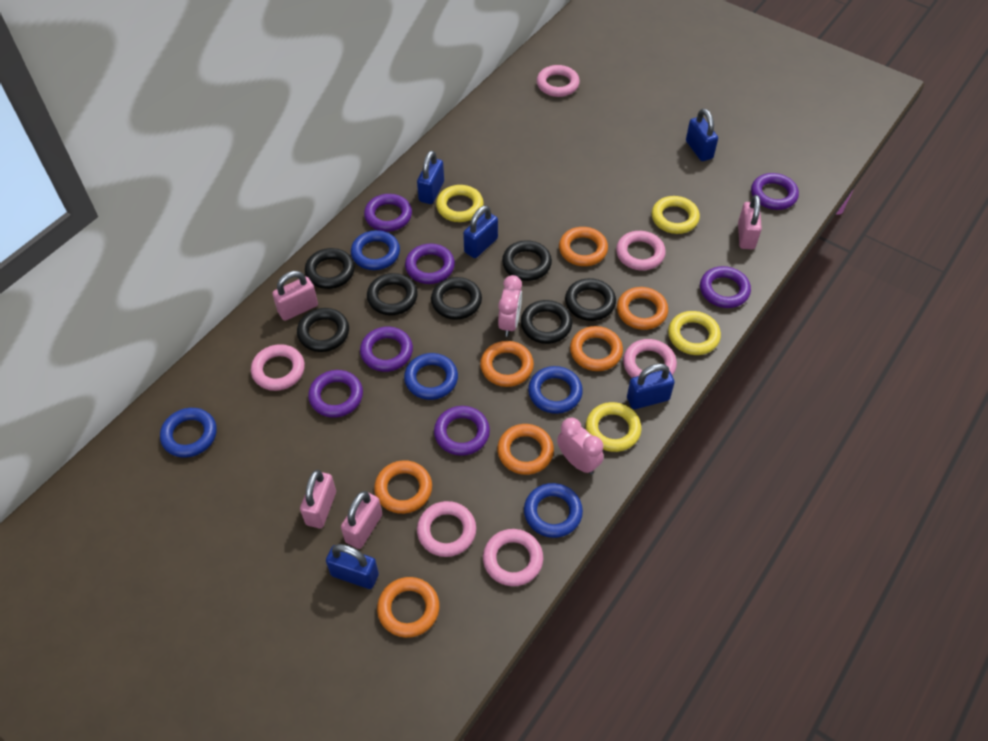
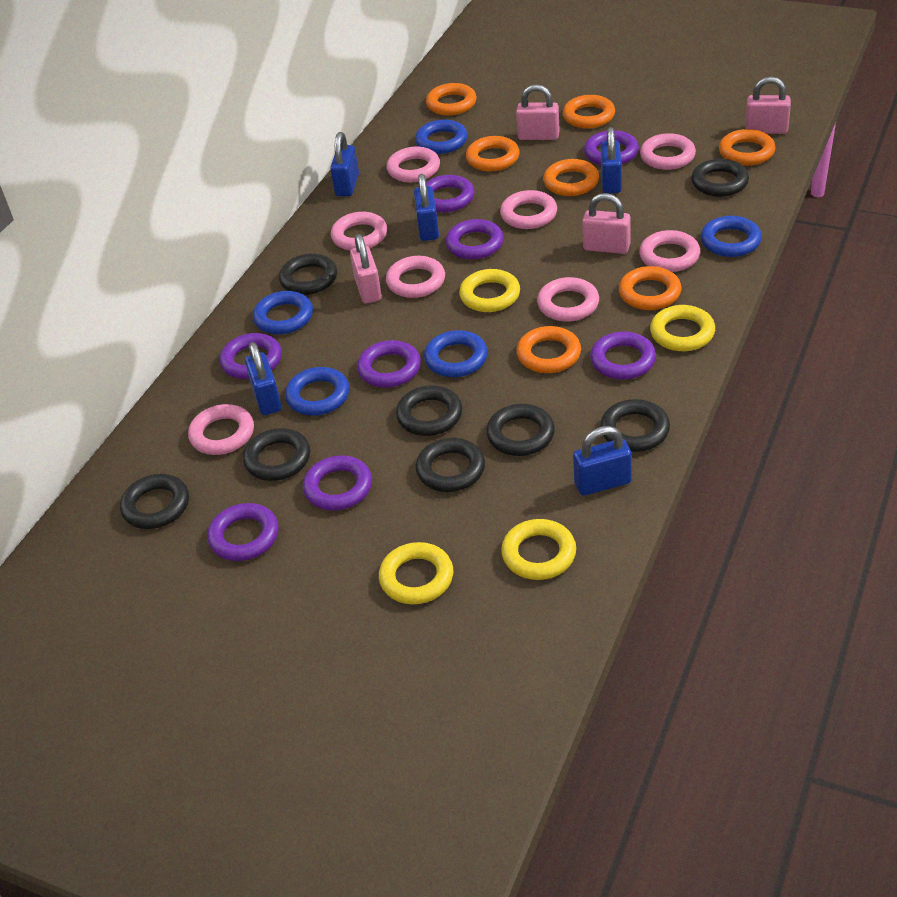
black ring: 7 -> 8
pink clock: 2 -> 0
pink ring: 6 -> 8
purple ring: 7 -> 8

